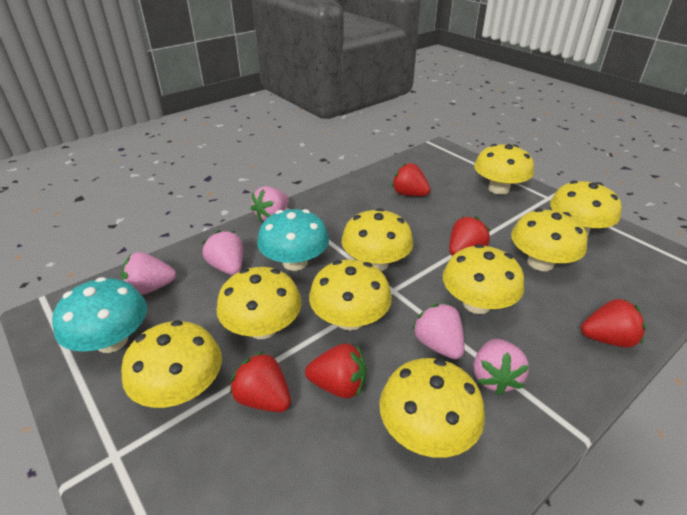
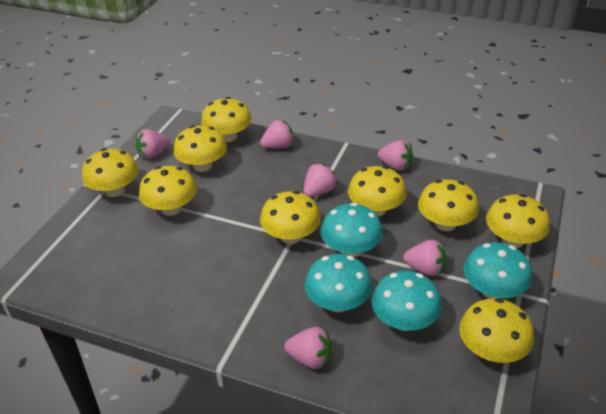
pink strawberry: 5 -> 6
red strawberry: 5 -> 0
turquoise mushroom: 2 -> 4

